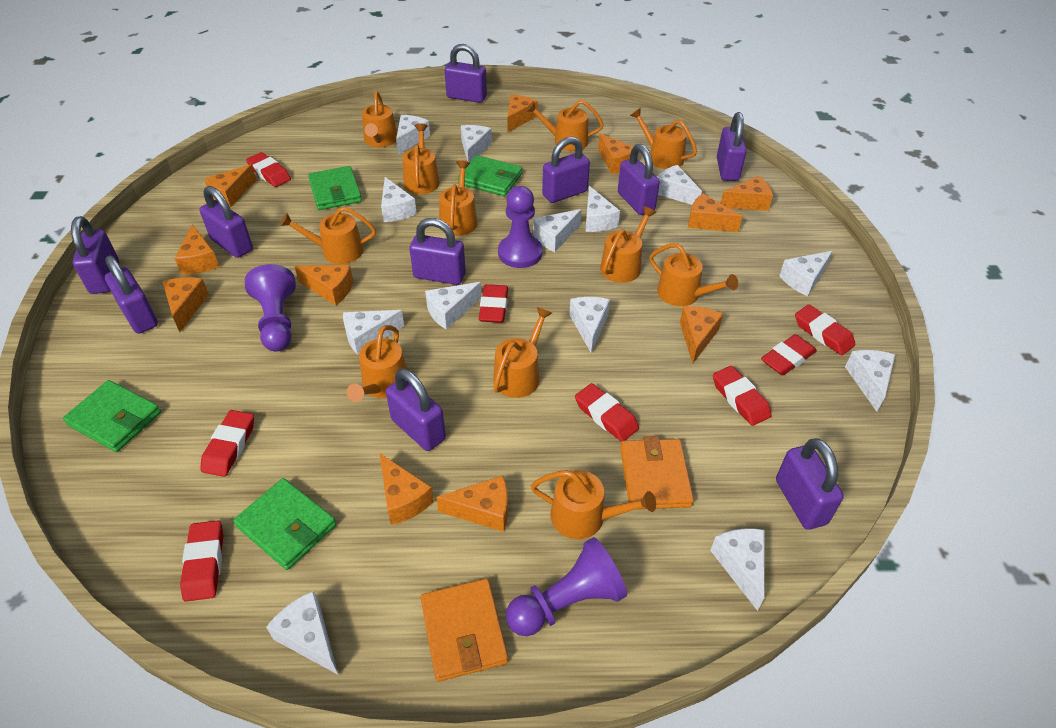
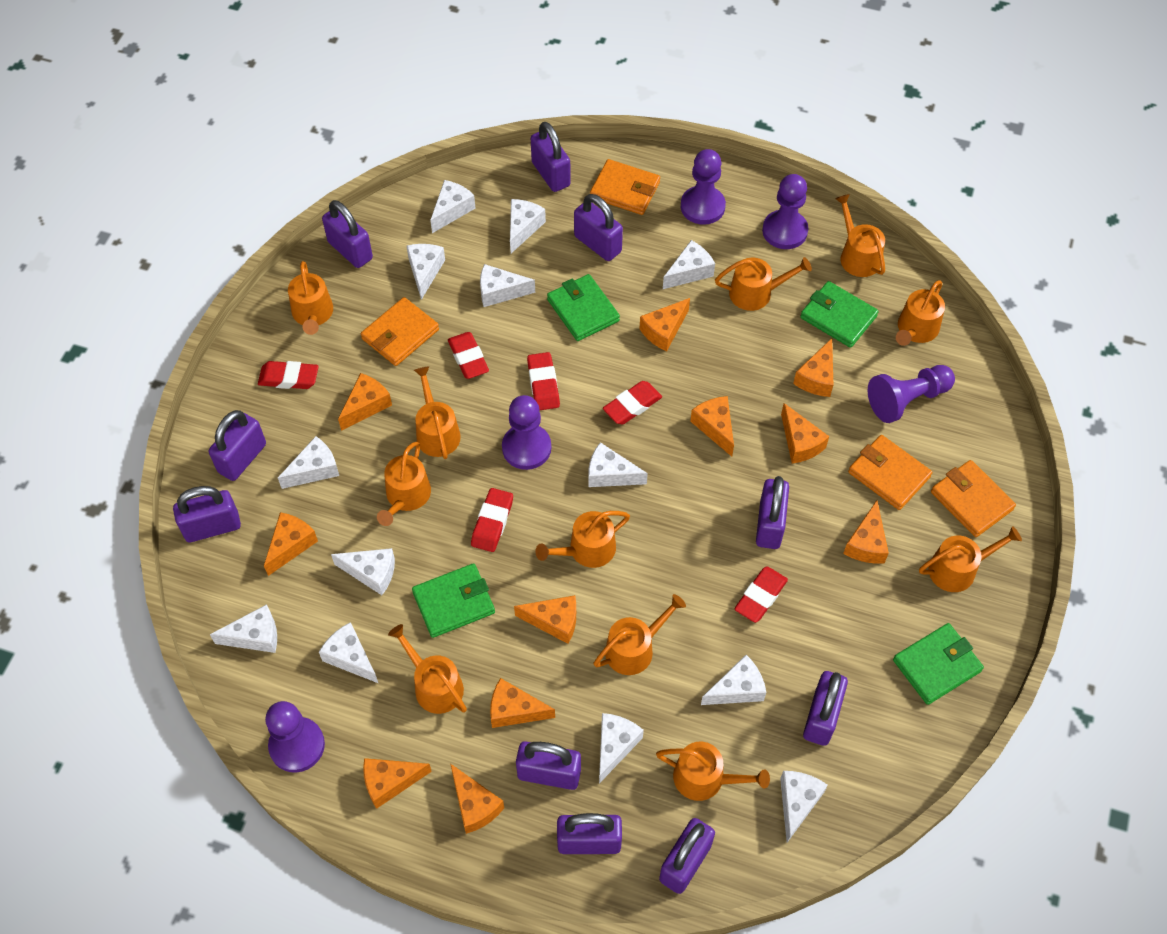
orange wallet: 2 -> 4
purple pawn: 3 -> 5
red eraser: 8 -> 6

